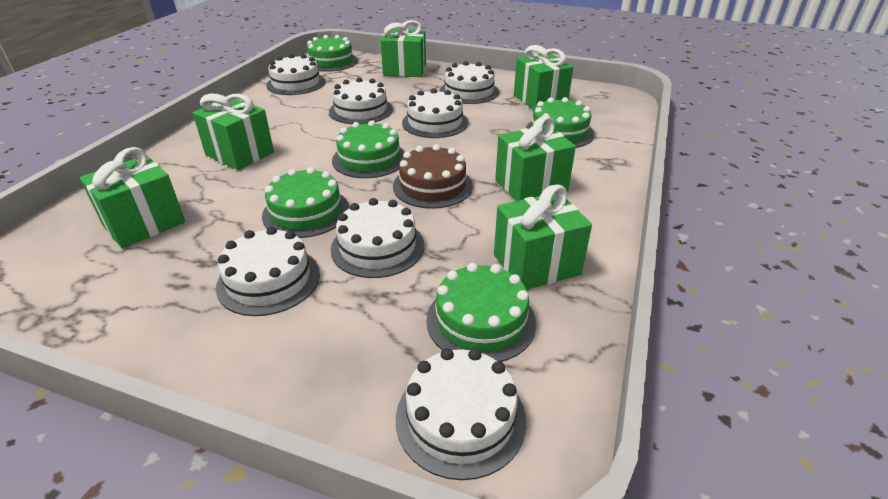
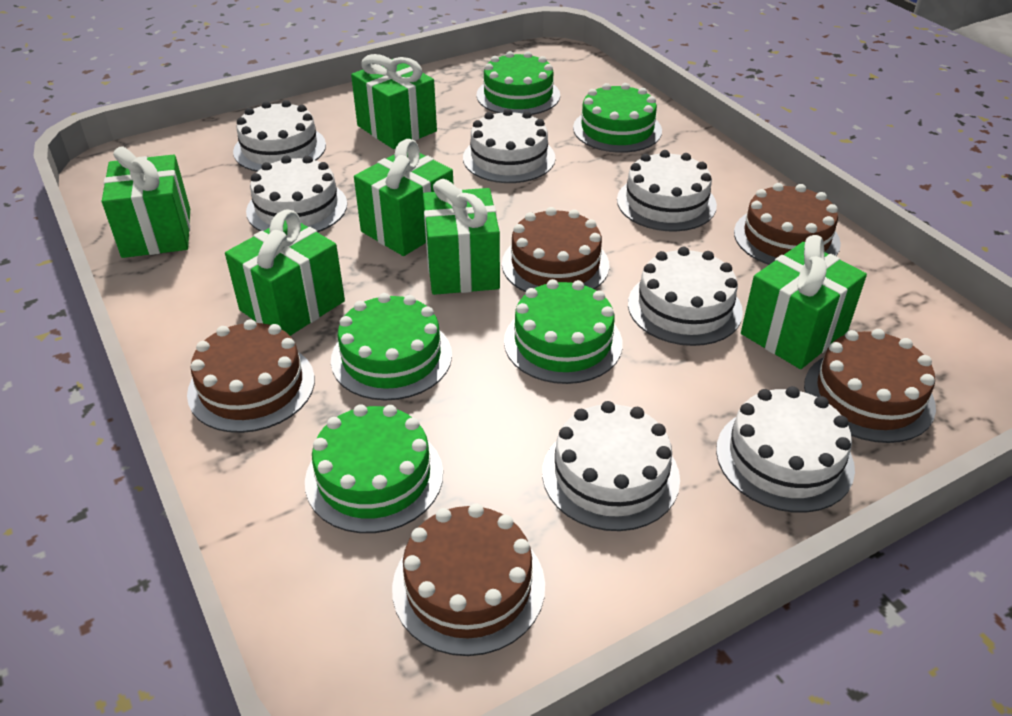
brown cake: 1 -> 5

